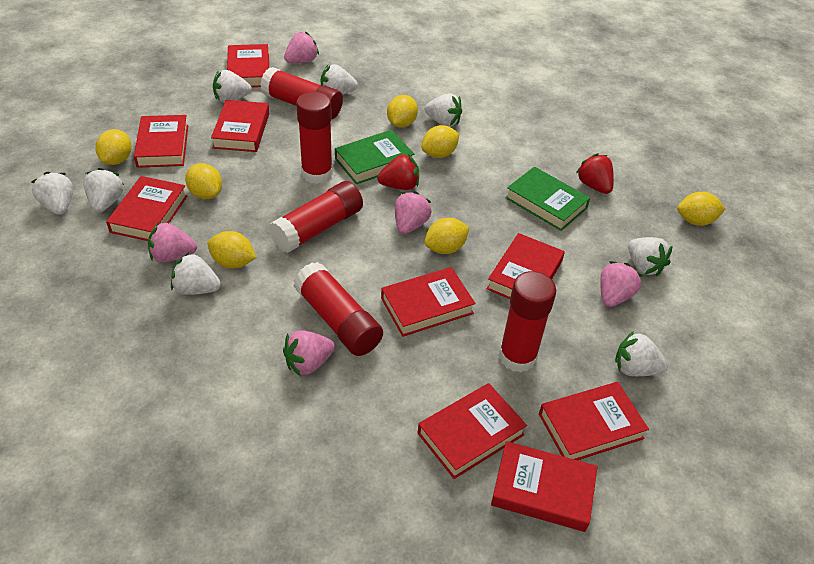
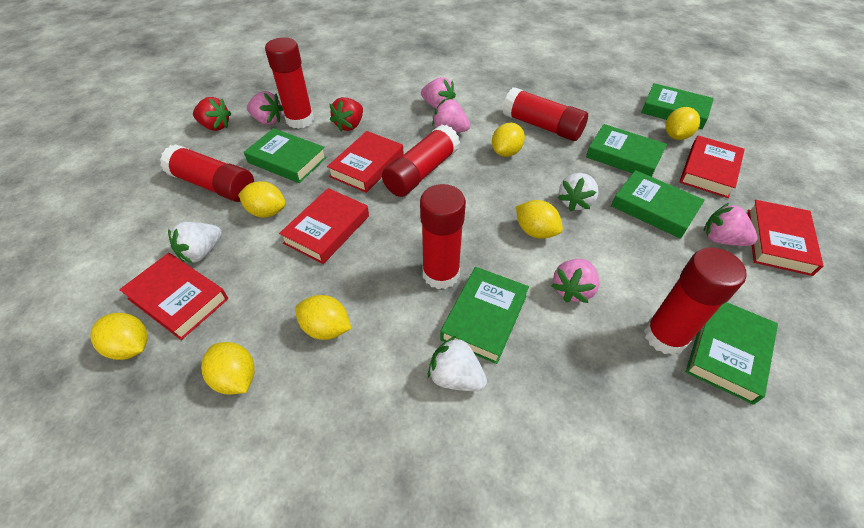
green book: 2 -> 6
red book: 9 -> 5
red glue stick: 5 -> 6
white strawberry: 8 -> 3

